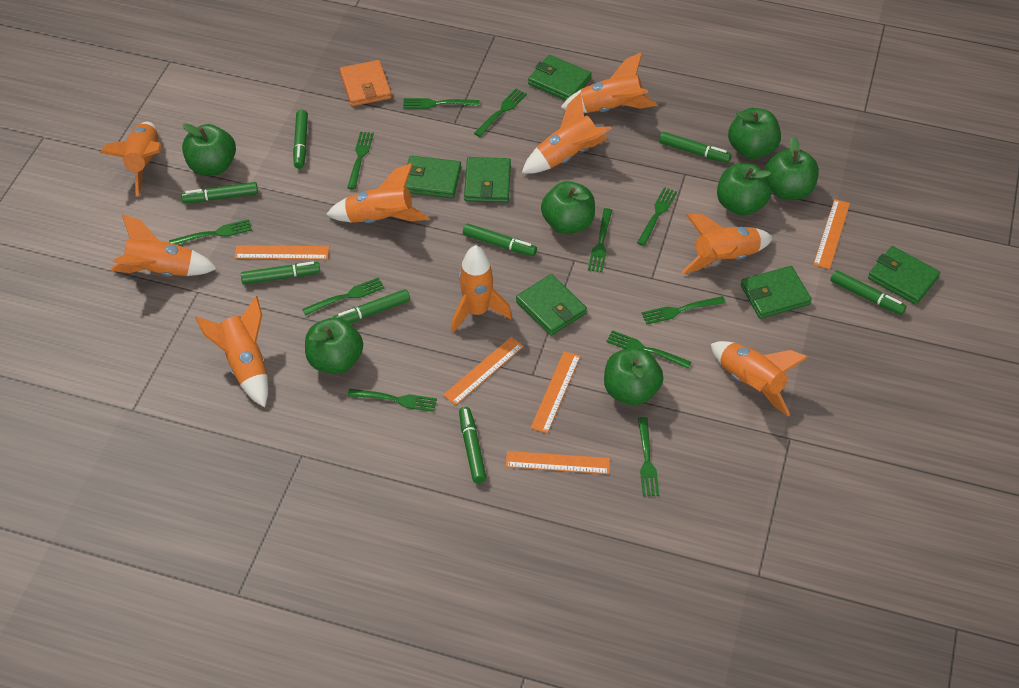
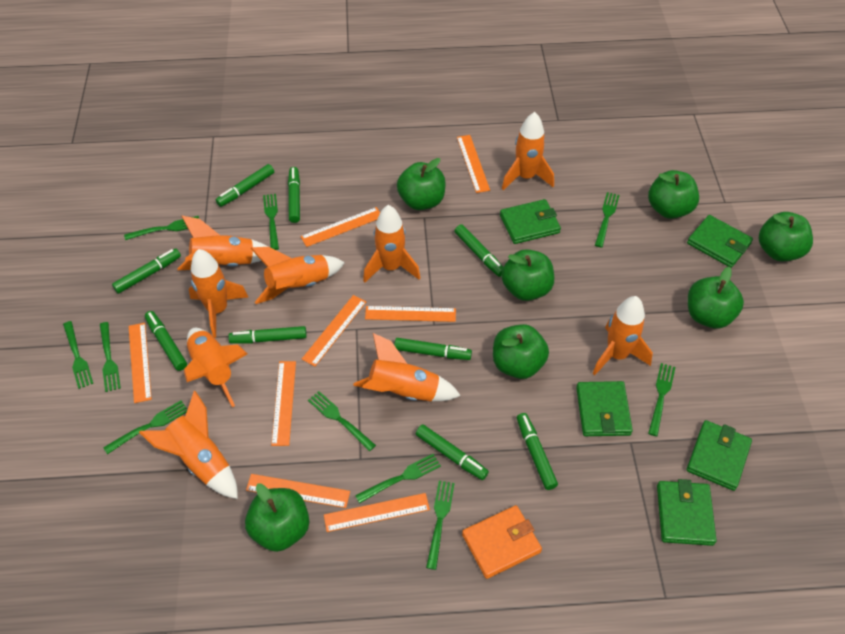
green fork: 11 -> 10
green marker: 8 -> 9
green wallet: 6 -> 5
orange ruler: 5 -> 8

